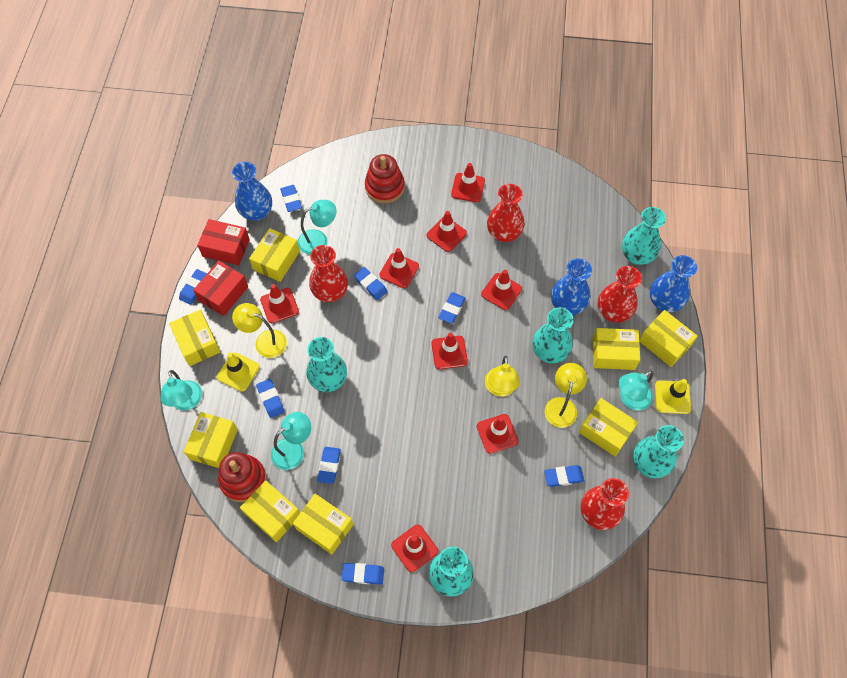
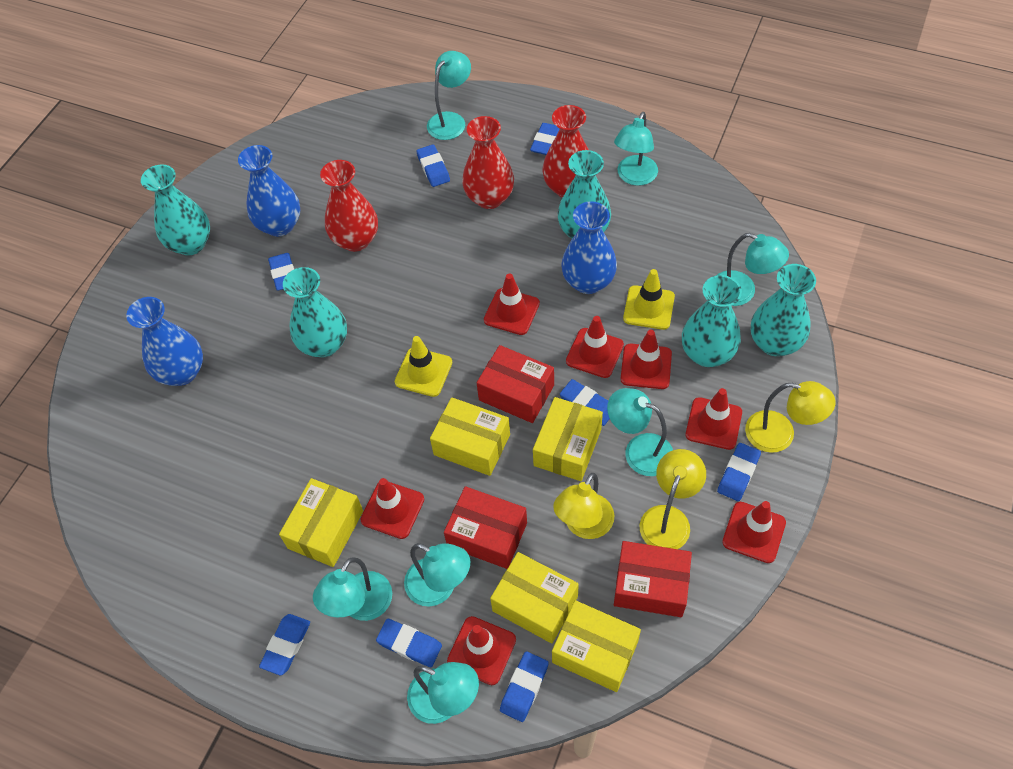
red box: 2 -> 3
red stacking toy: 2 -> 0
red traffic cone: 8 -> 7
red vase: 4 -> 3
turquoise lamp: 4 -> 7
yellow box: 8 -> 5

